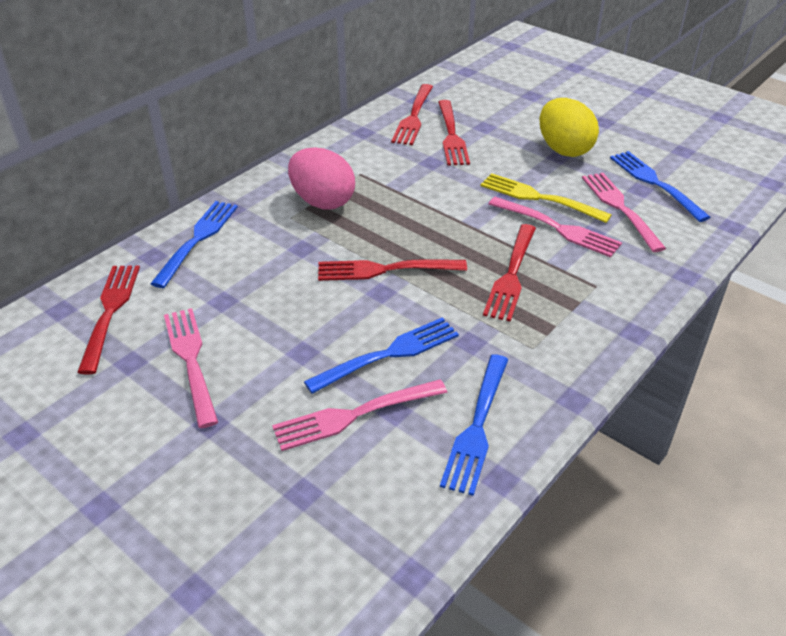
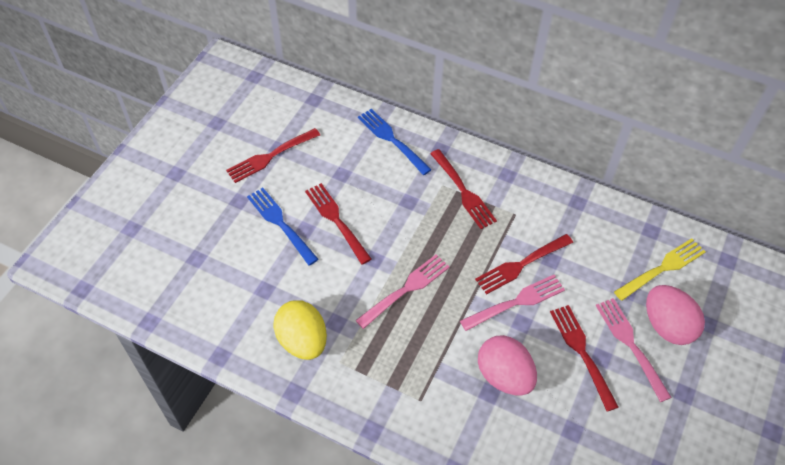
blue fork: 4 -> 2
pink egg: 1 -> 2
pink fork: 4 -> 3

